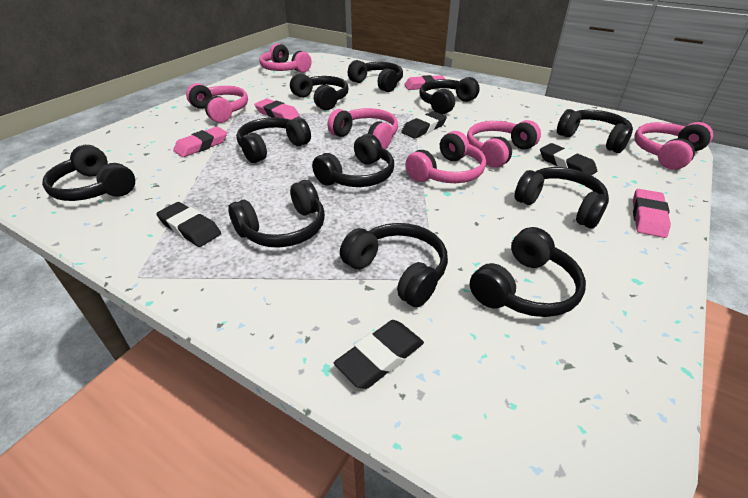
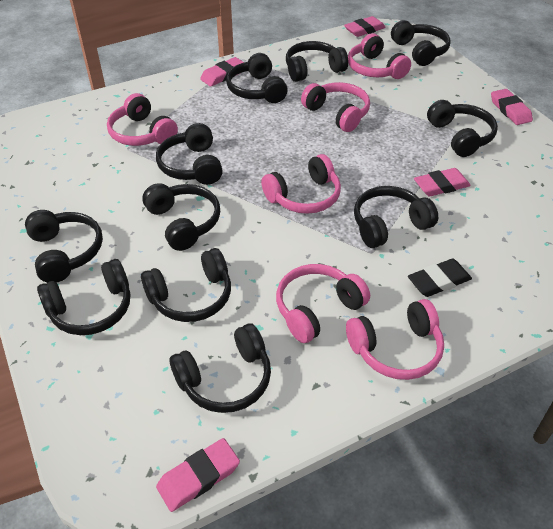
black eraser: 4 -> 1
pink eraser: 4 -> 5

